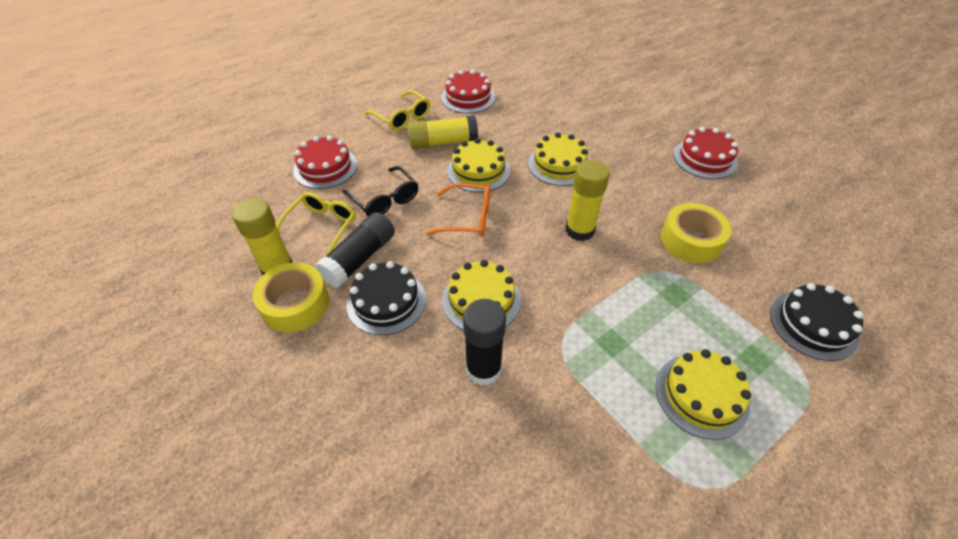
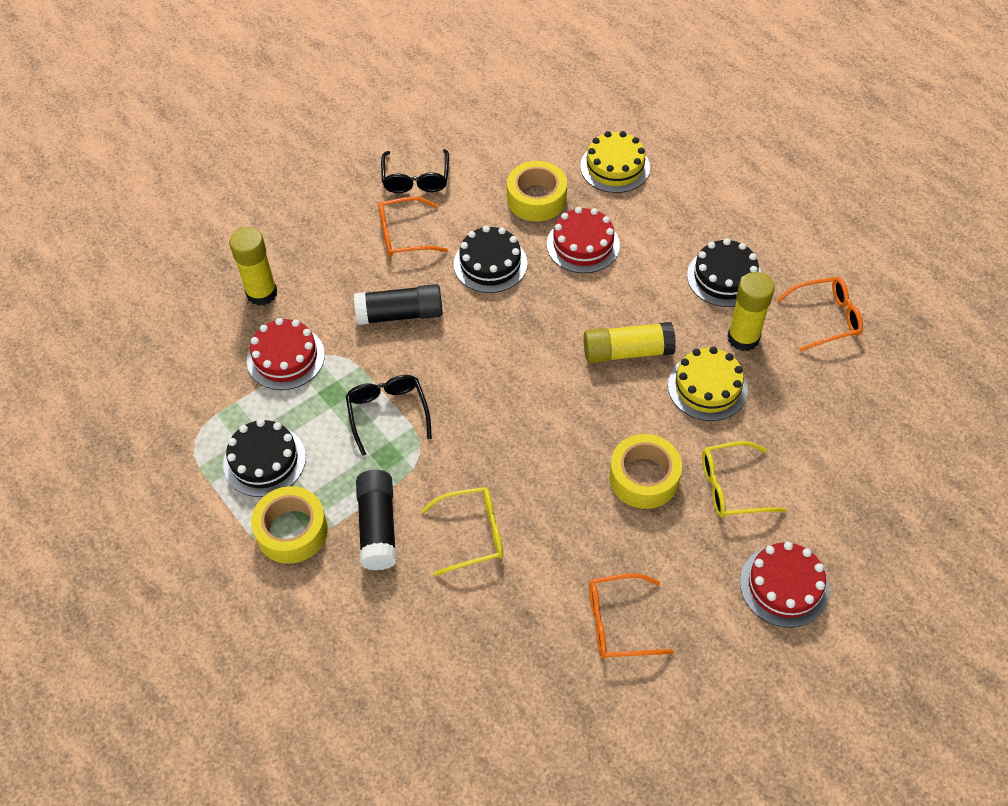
black cake: 2 -> 3
black glasses: 1 -> 2
orange glasses: 1 -> 3
yellow cake: 4 -> 2
yellow tape: 2 -> 3

